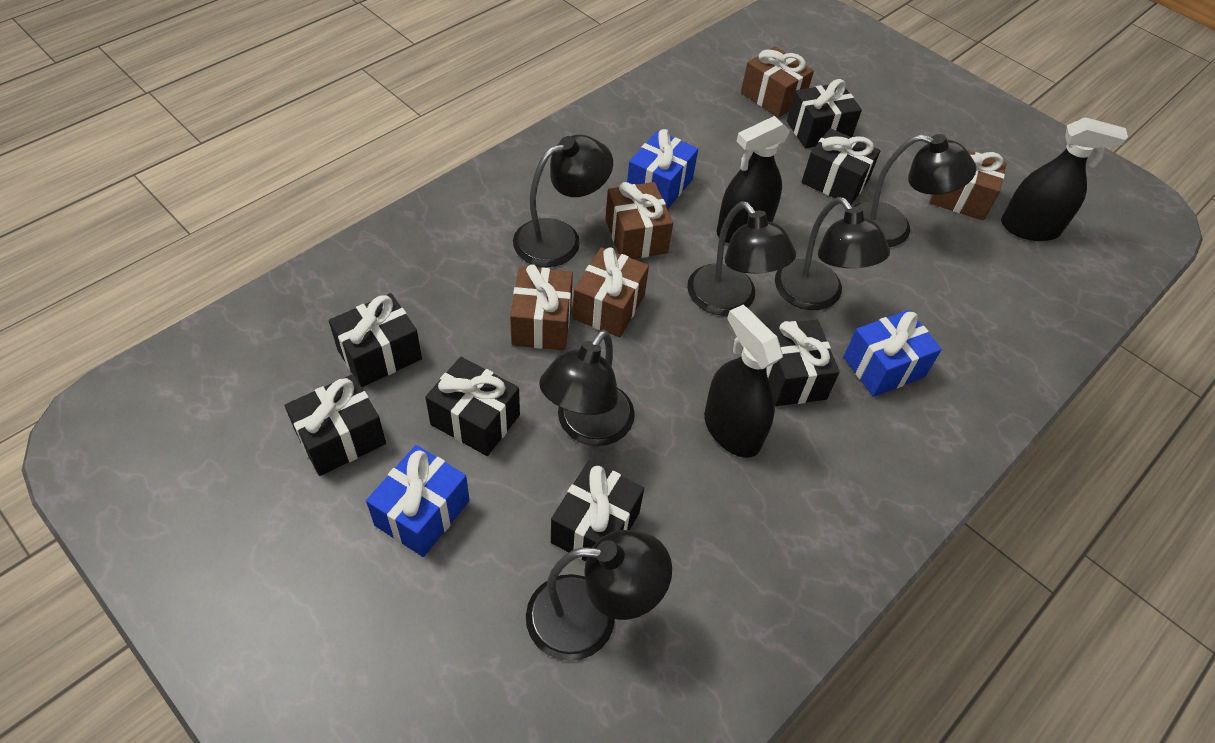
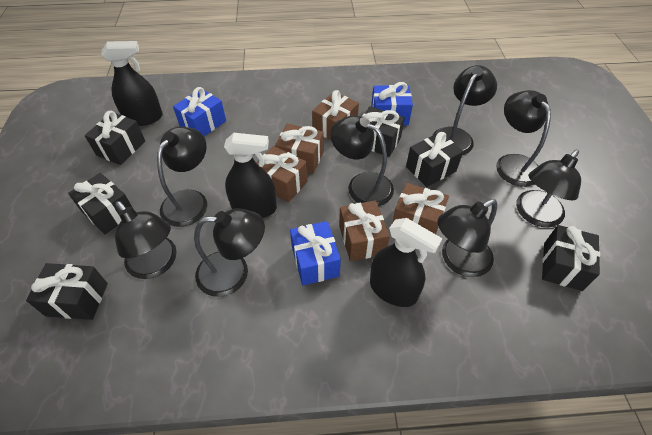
black gift: 7 -> 6
black lamp: 6 -> 8

